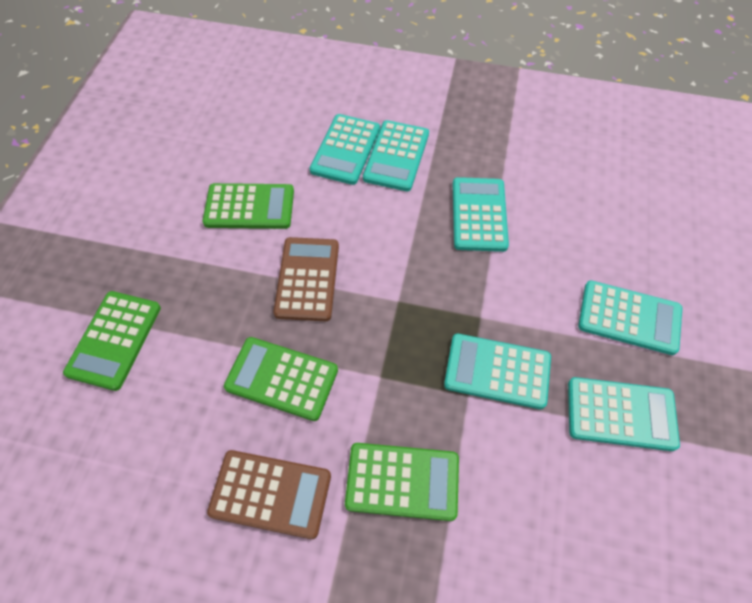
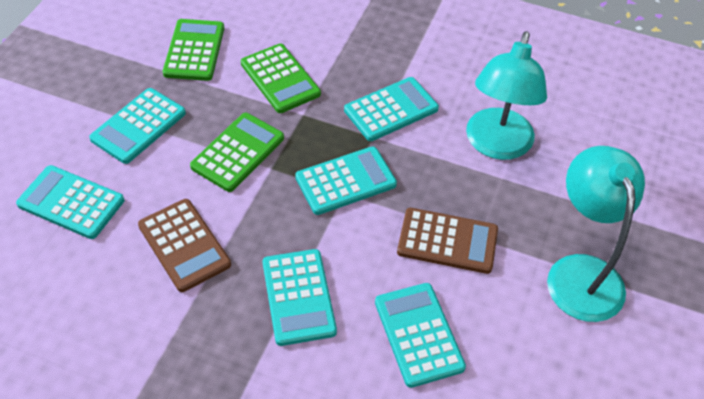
green calculator: 4 -> 3
turquoise lamp: 0 -> 2

